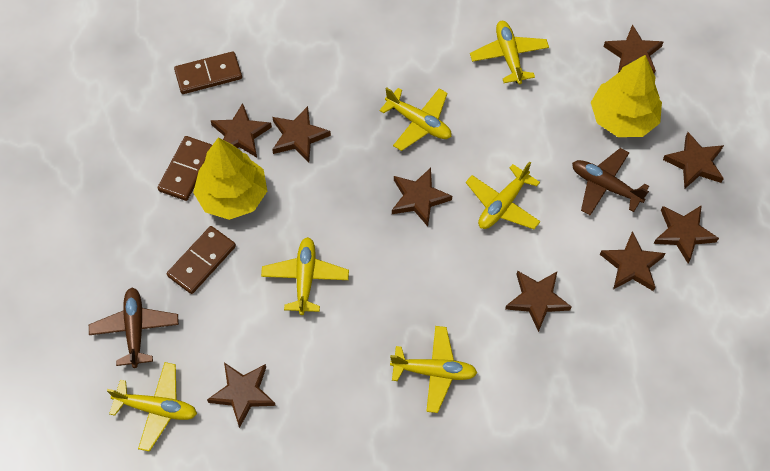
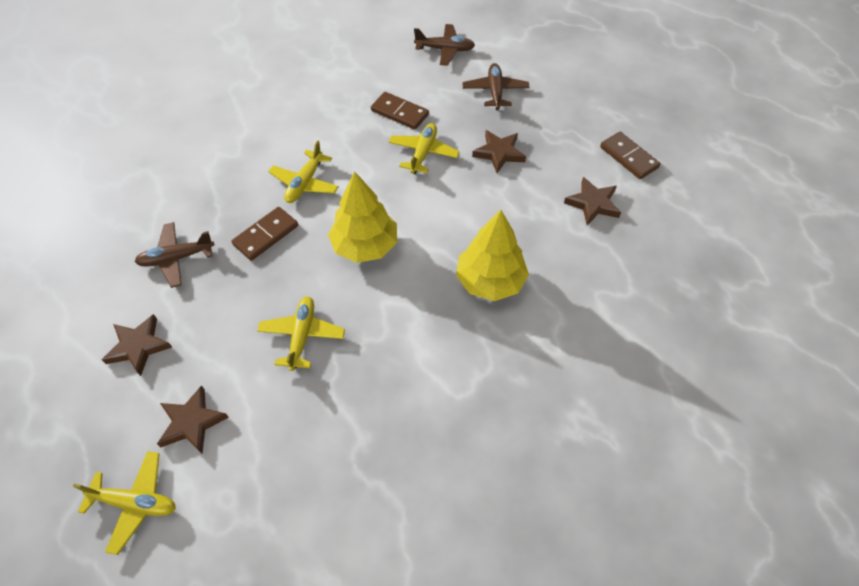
brown plane: 2 -> 3
brown star: 9 -> 4
yellow plane: 6 -> 4

